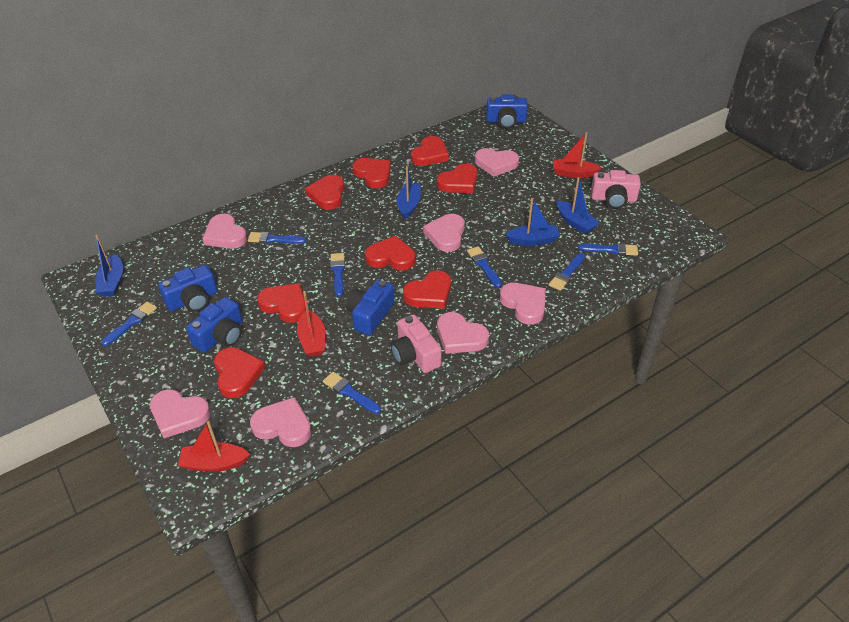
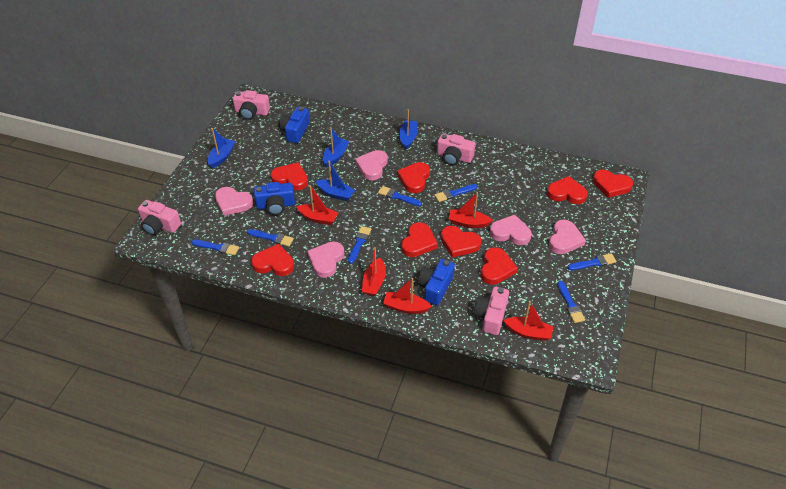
blue camera: 4 -> 3
pink camera: 2 -> 4
pink heart: 7 -> 5
red boat: 3 -> 5

